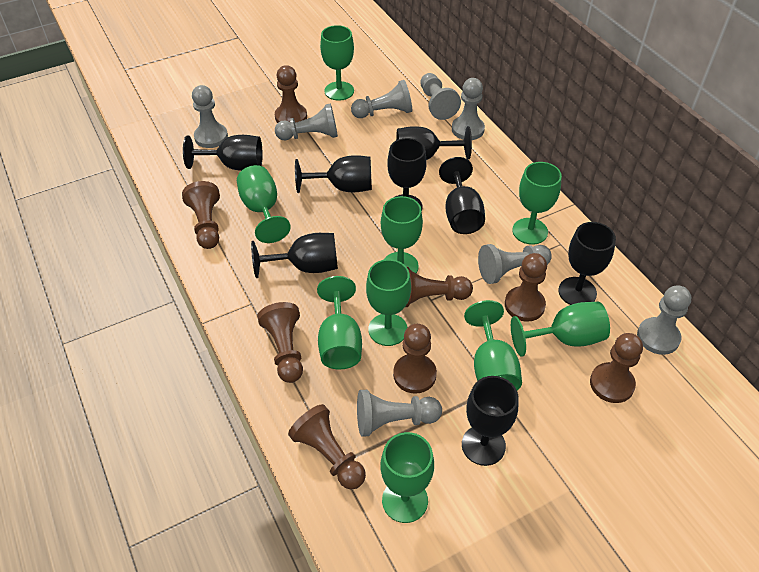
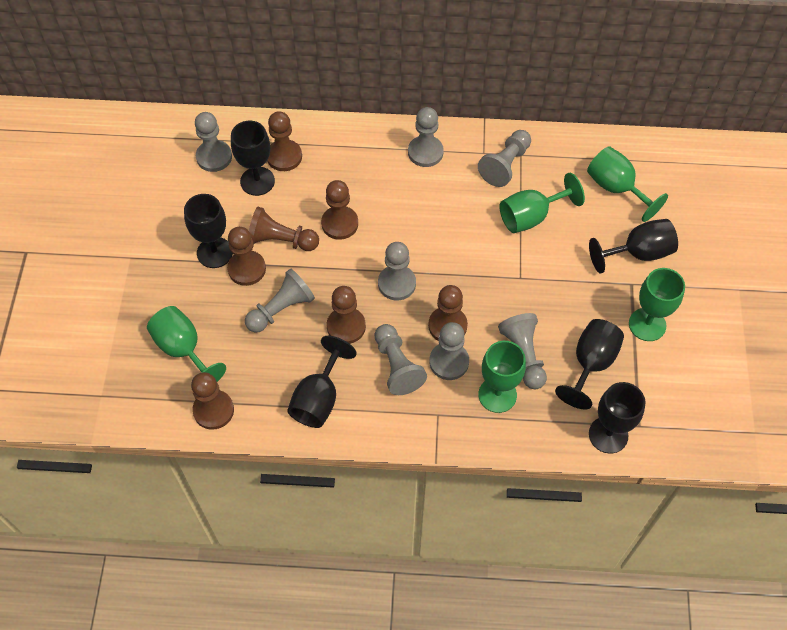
black goblet: 8 -> 6
brown pawn: 8 -> 7
green goblet: 9 -> 5

